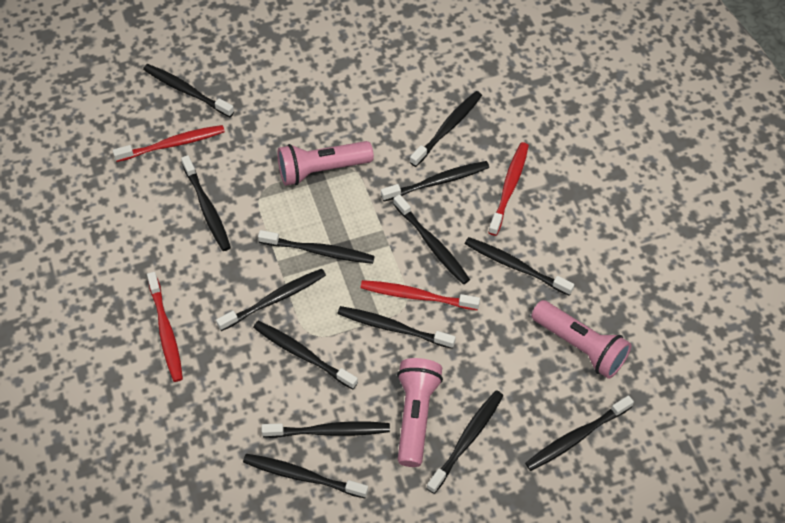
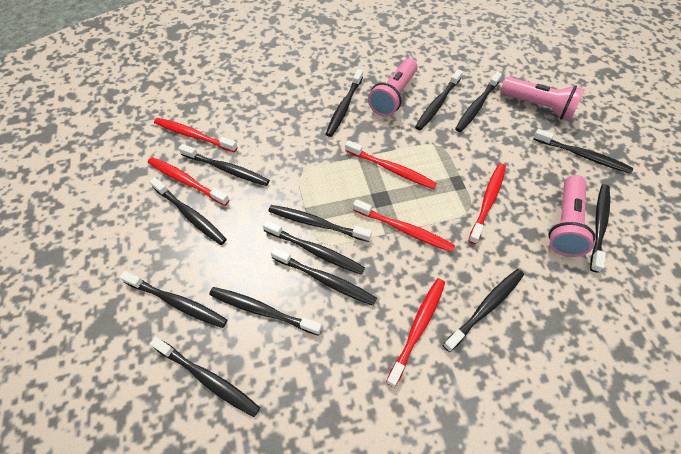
red toothbrush: 4 -> 6

